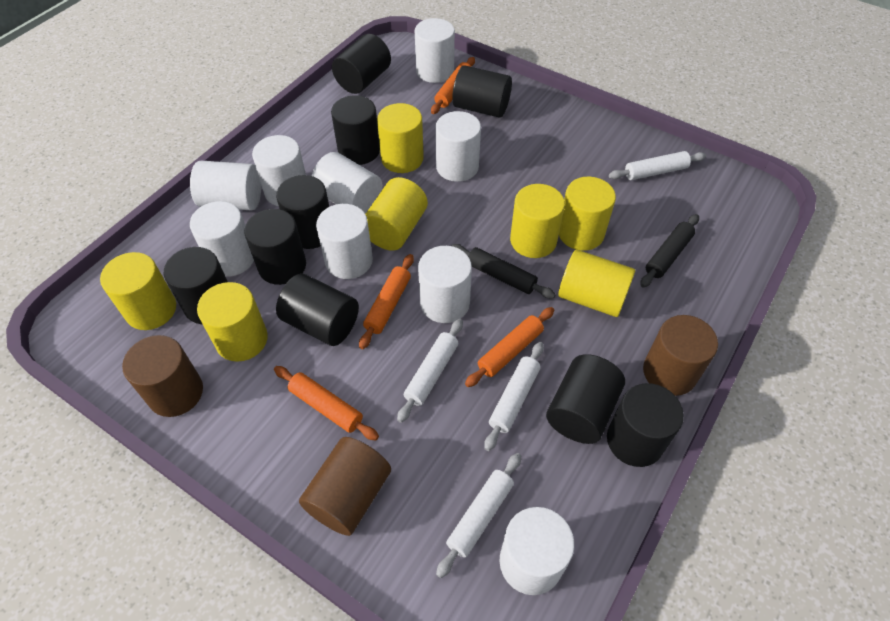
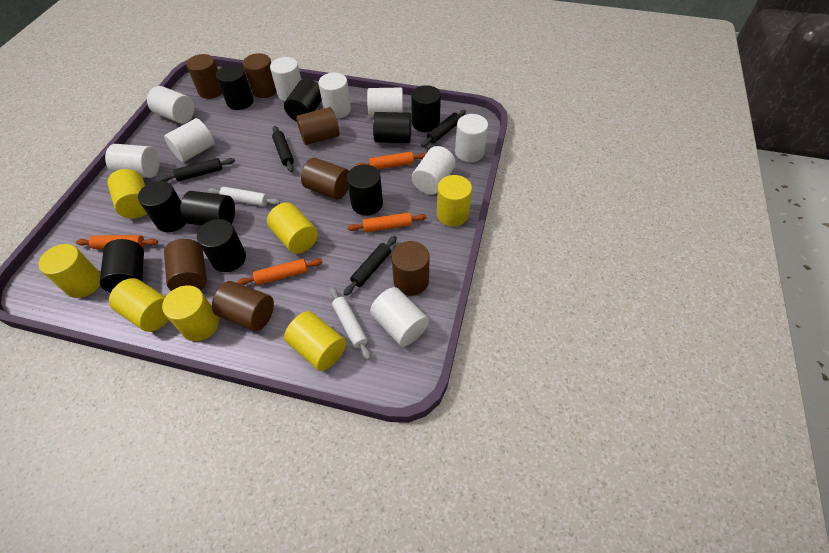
black rolling pin: 2 -> 4
brown cylinder: 3 -> 7
white rolling pin: 4 -> 2

